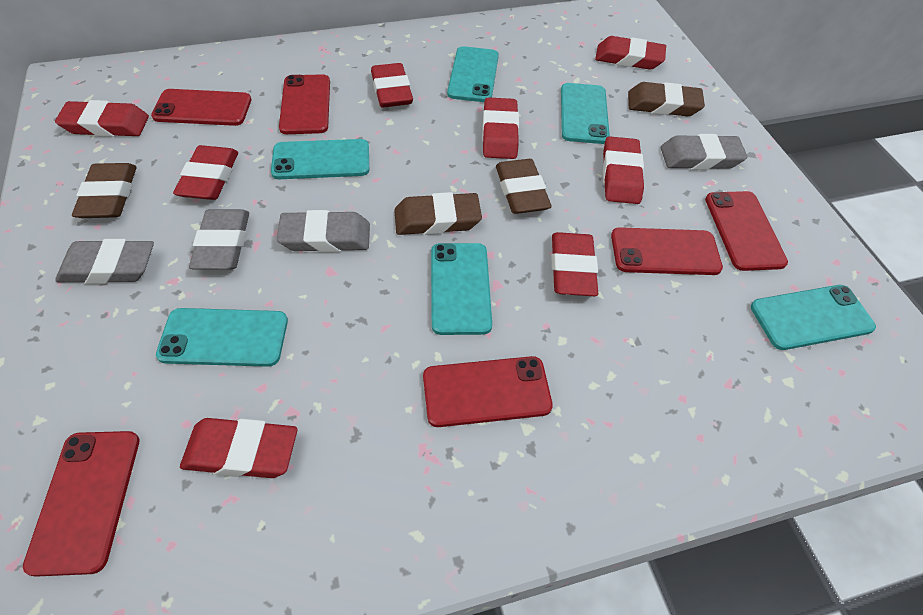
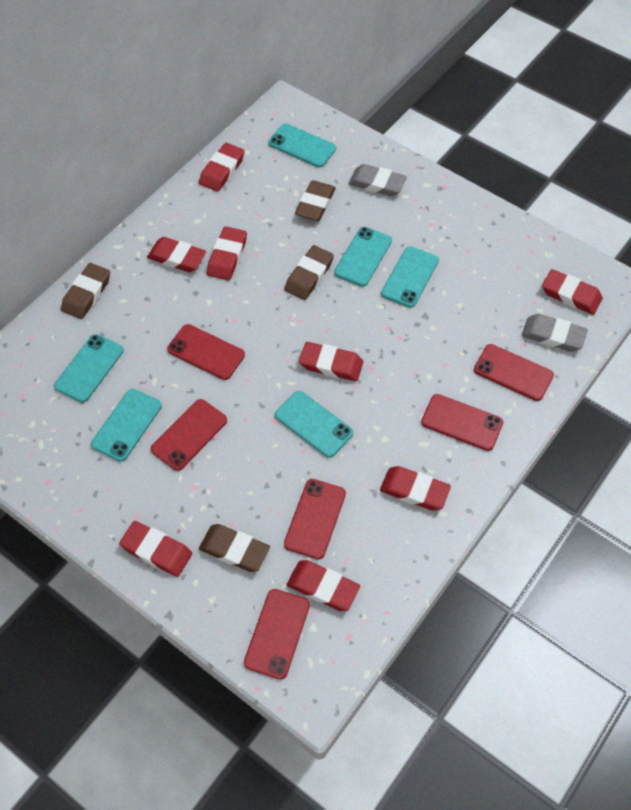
grey eraser: 4 -> 2

